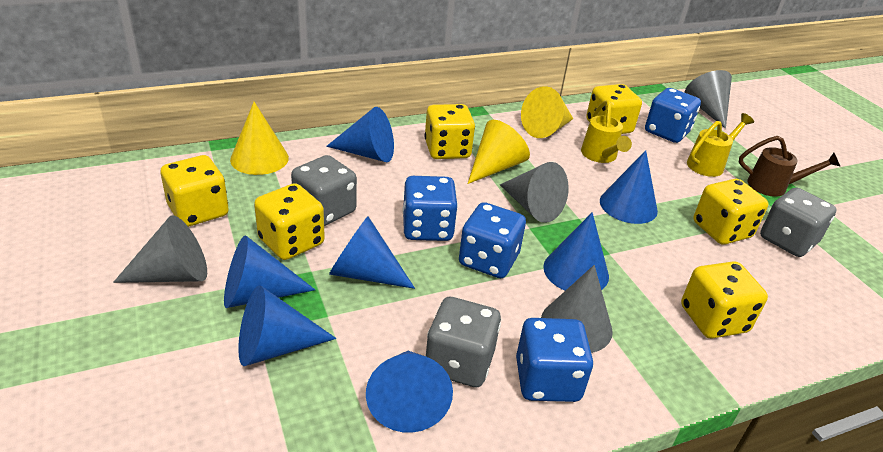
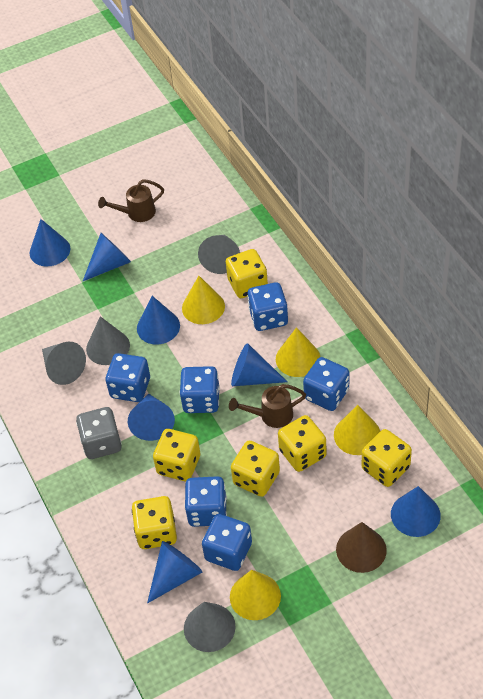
blue dice: 4 -> 6
brown cone: 0 -> 1
brown watering can: 1 -> 2
grey dice: 3 -> 1
yellow cone: 3 -> 4
yellow watering can: 2 -> 0

